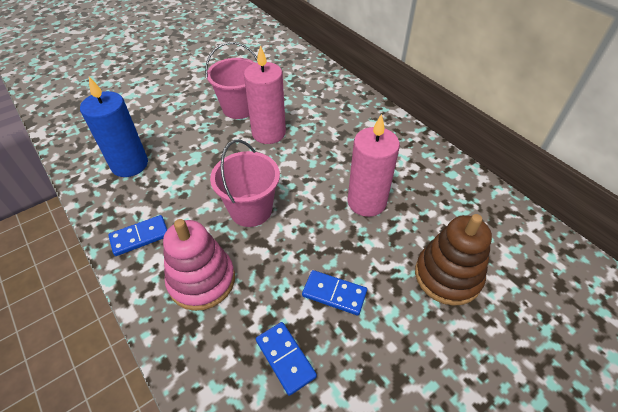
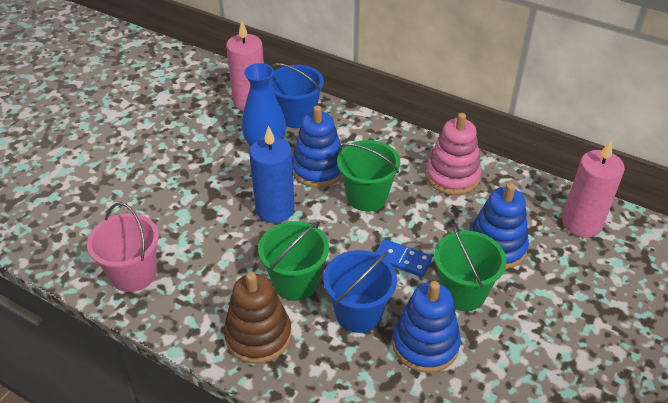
blue bucket: 0 -> 2
blue domino: 3 -> 1
blue stacking toy: 0 -> 3
blue vase: 0 -> 1
green bucket: 0 -> 3
pink bucket: 2 -> 1

